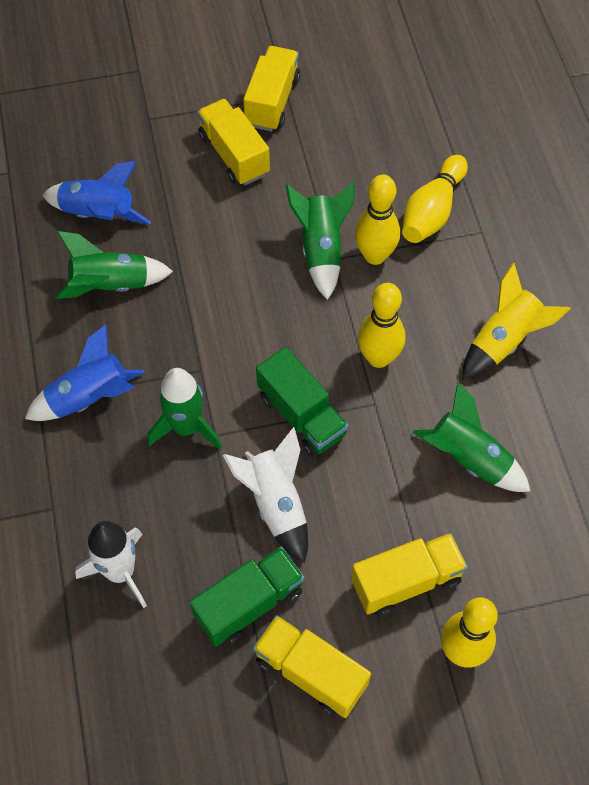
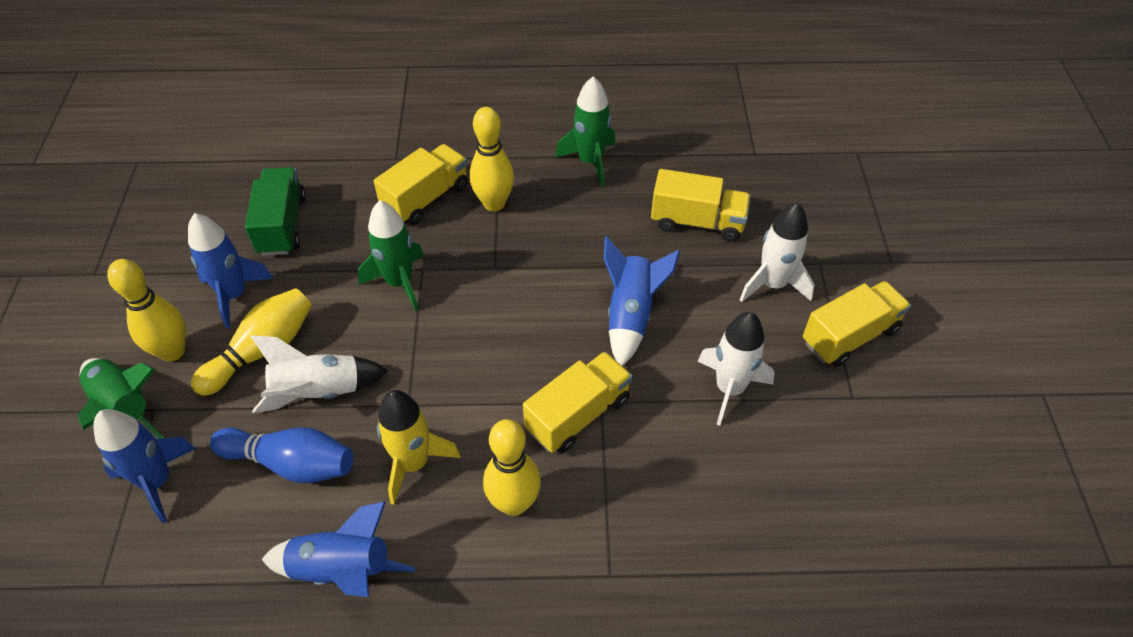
blue bowling pin: 0 -> 1
blue rocket: 2 -> 4
green rocket: 4 -> 3
green truck: 2 -> 1
white rocket: 2 -> 3

